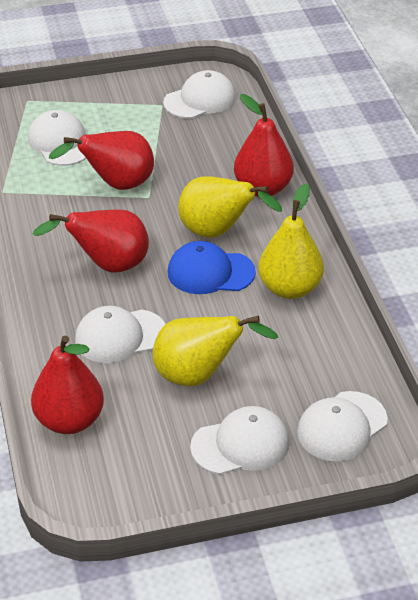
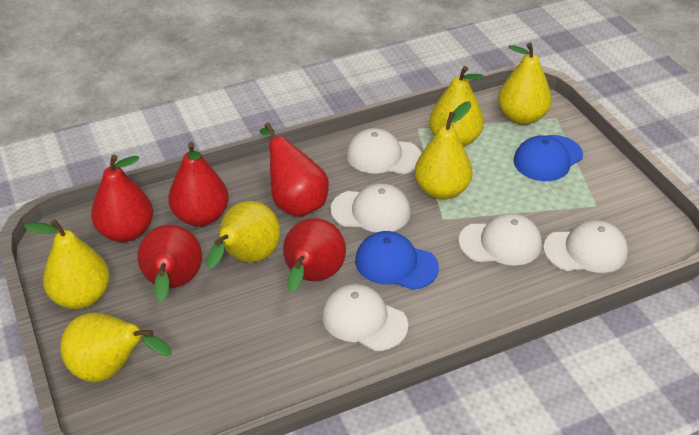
blue cap: 1 -> 2
red pear: 4 -> 5
yellow pear: 3 -> 6

